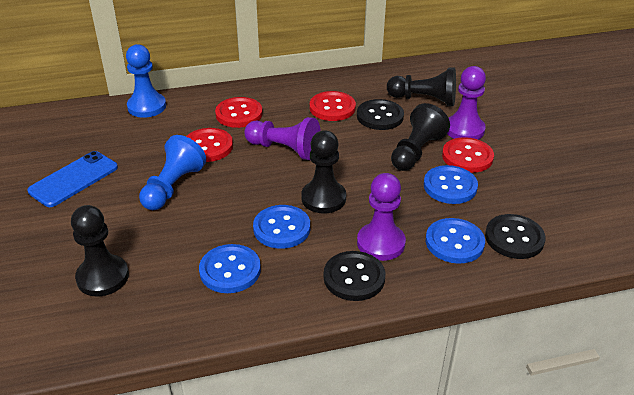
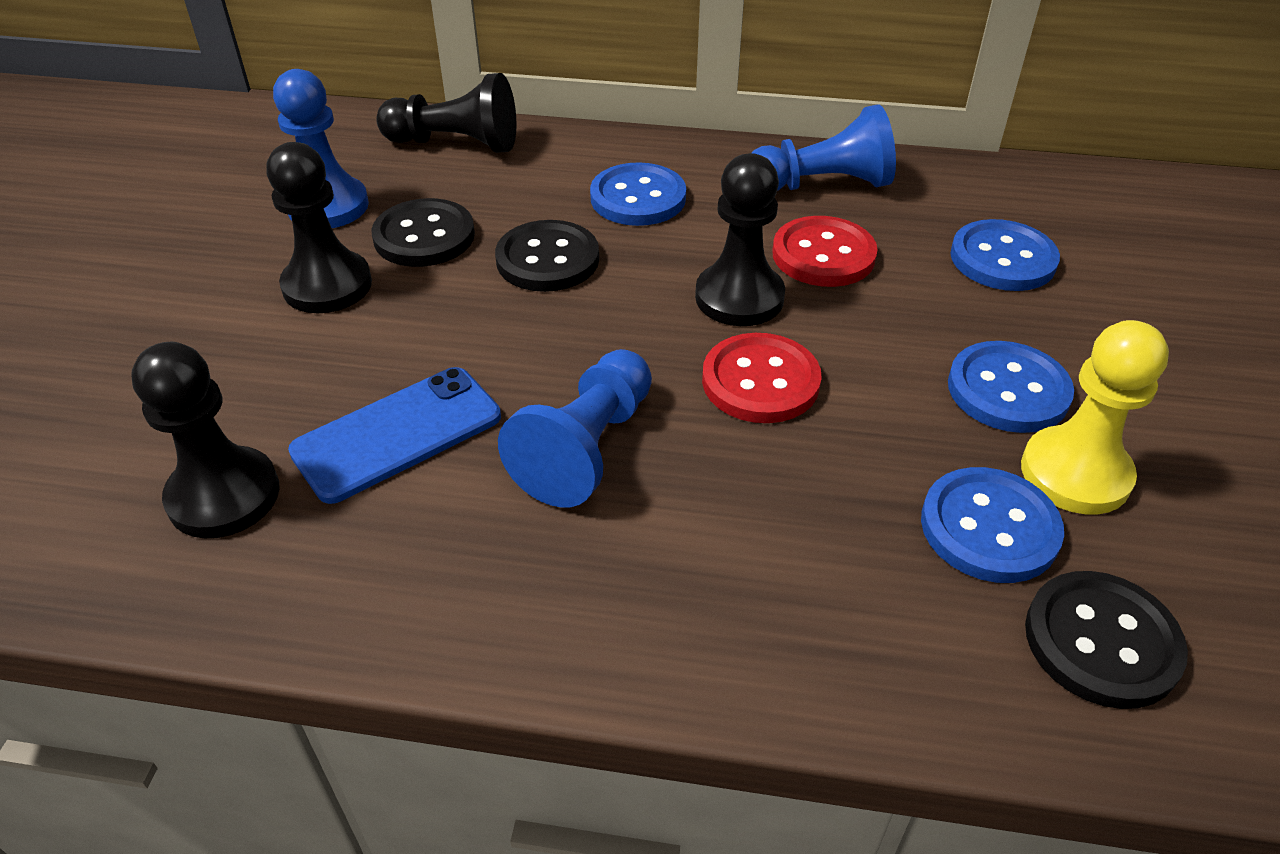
blue pawn: 2 -> 3
purple pawn: 3 -> 0
red button: 4 -> 2
yellow pawn: 0 -> 1

